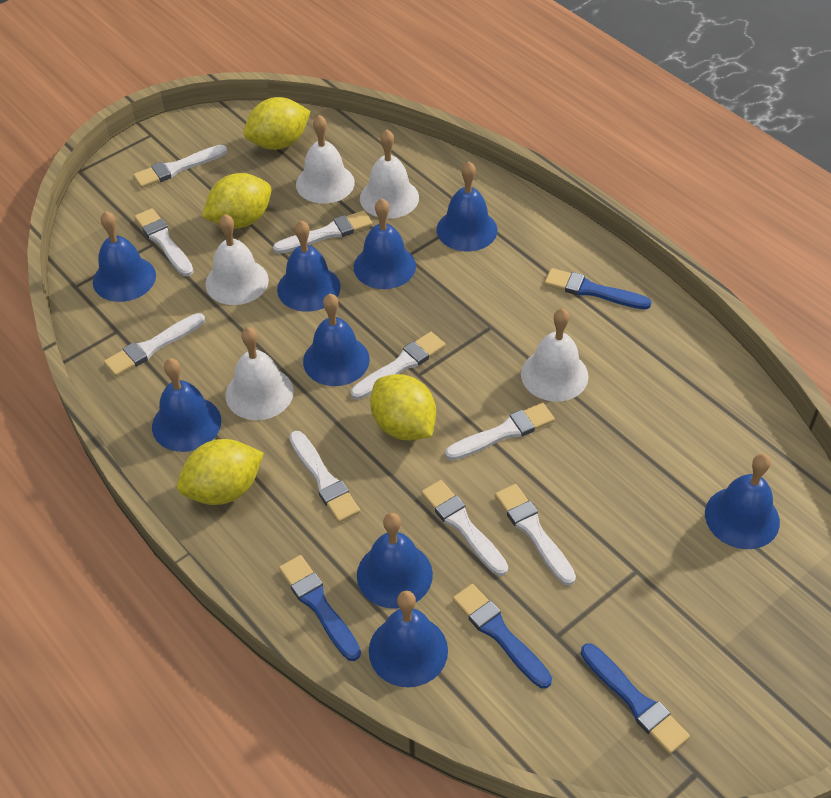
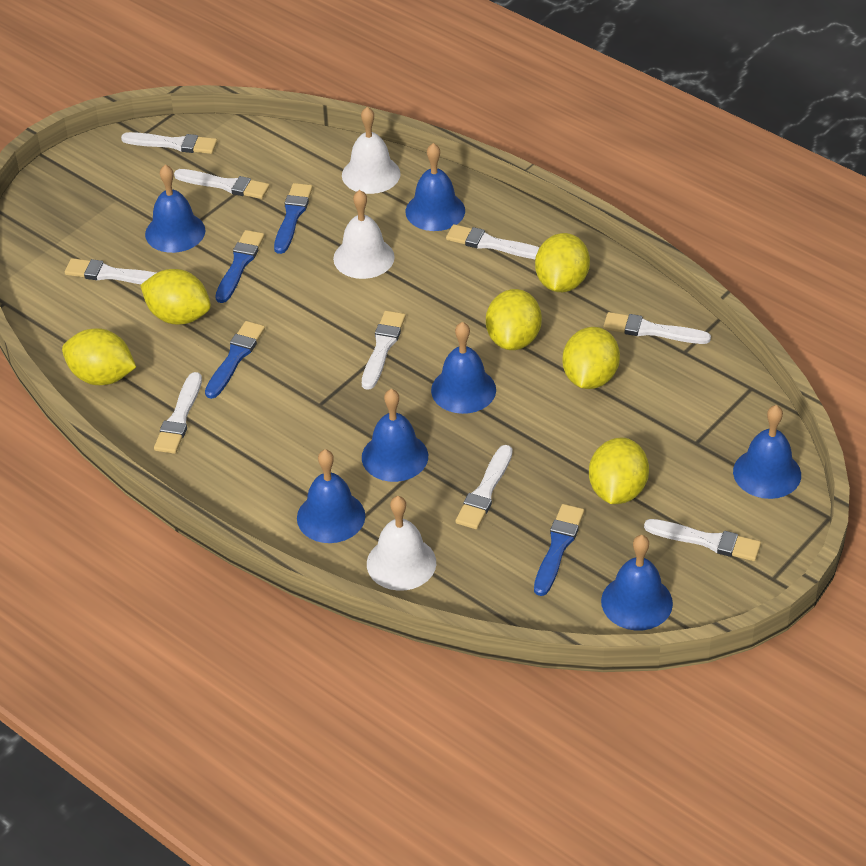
blue bell: 9 -> 7
white bell: 5 -> 3
yellow lemon: 4 -> 6

